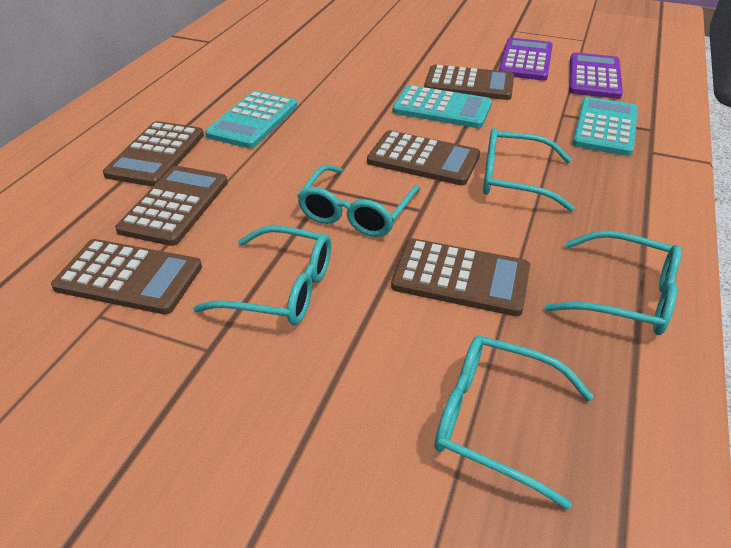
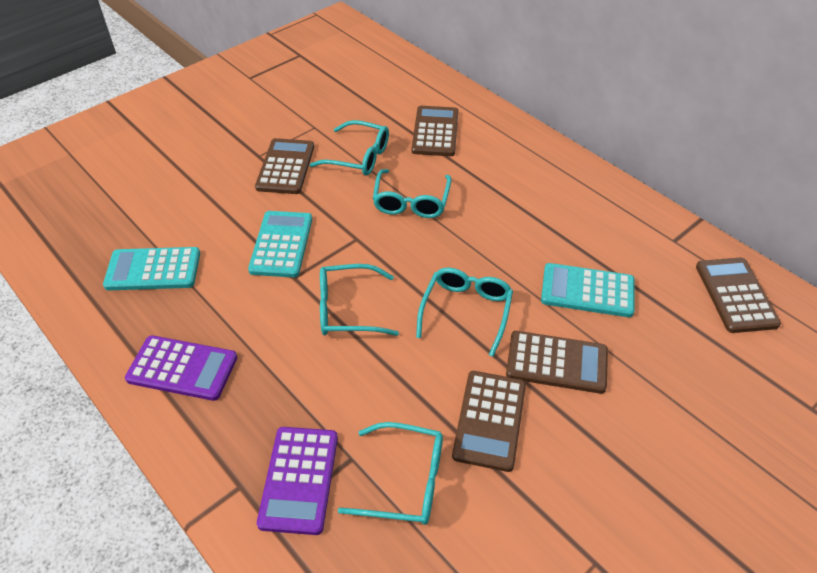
brown calculator: 6 -> 5

